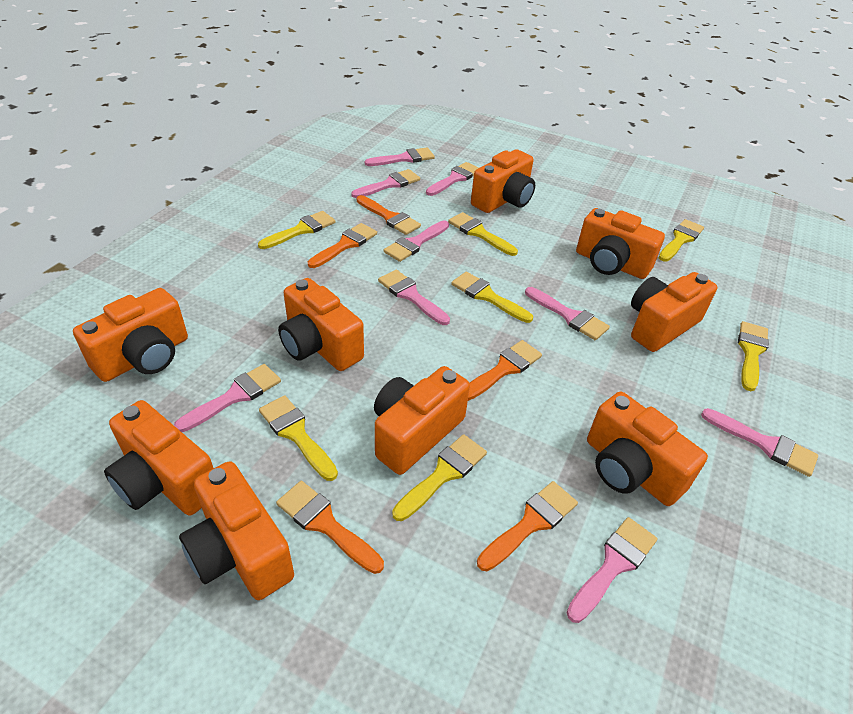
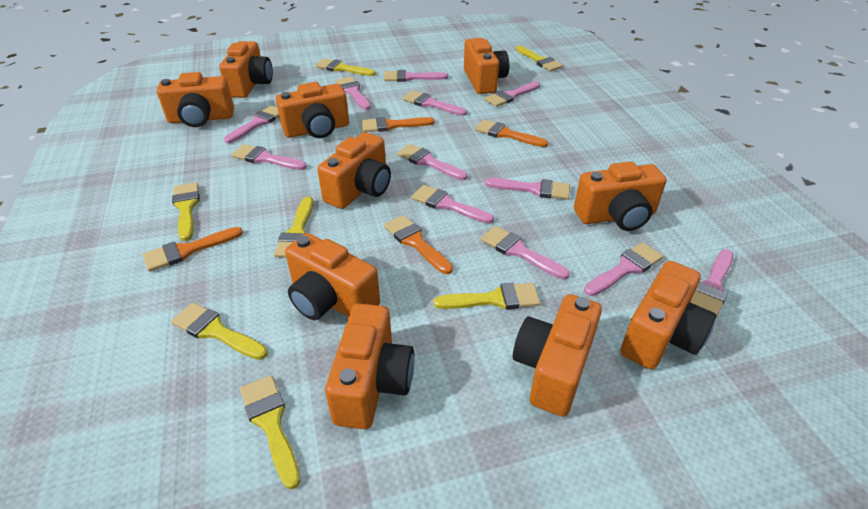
orange brush: 5 -> 4
orange camera: 9 -> 10
pink brush: 9 -> 12

